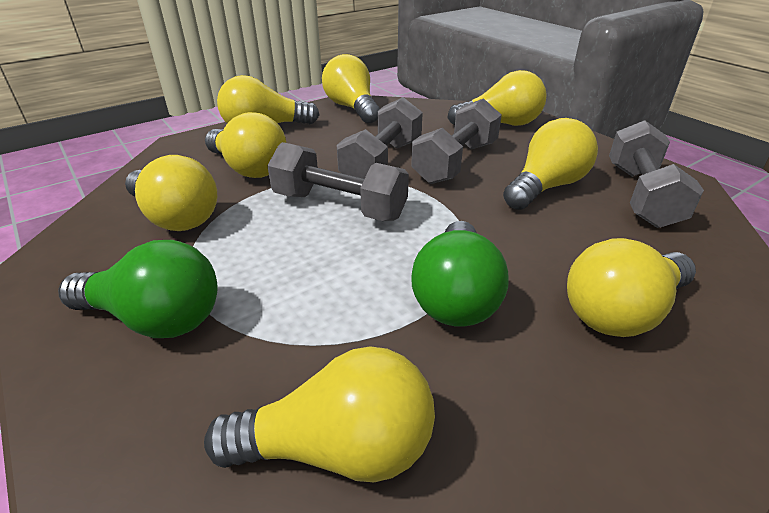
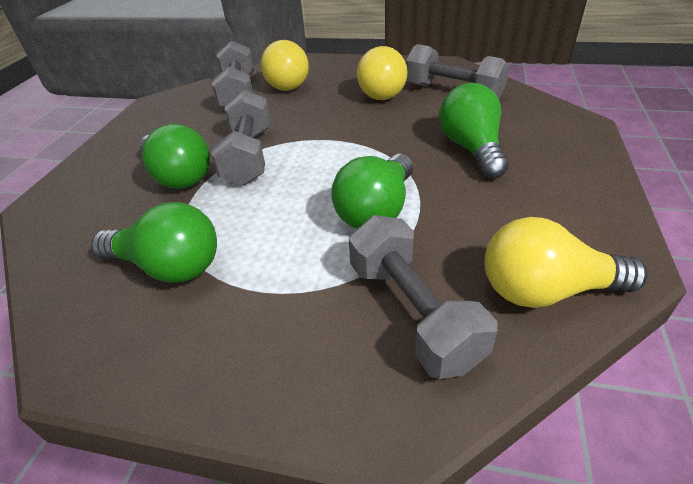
green light bulb: 2 -> 4
yellow light bulb: 8 -> 3

